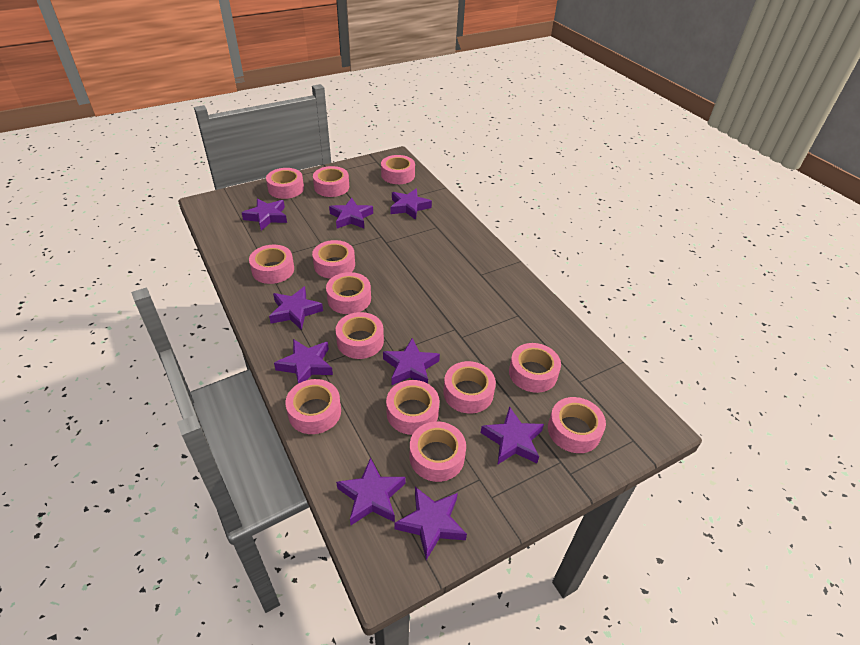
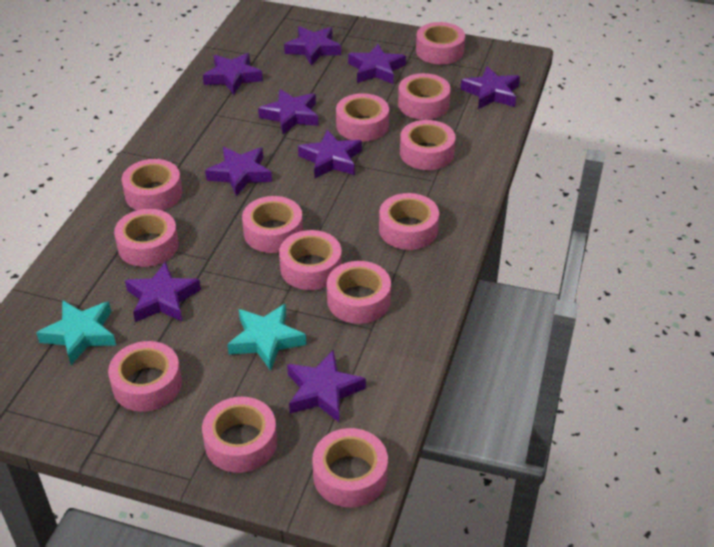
turquoise star: 0 -> 2

